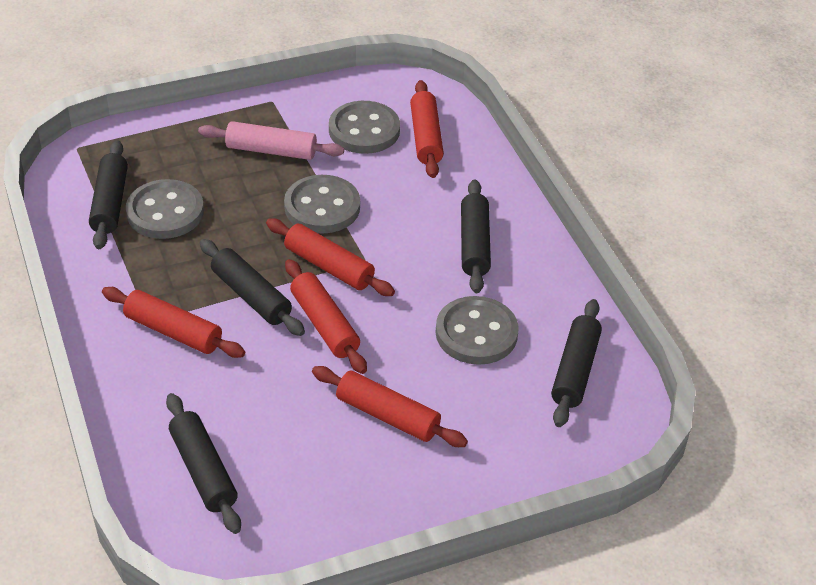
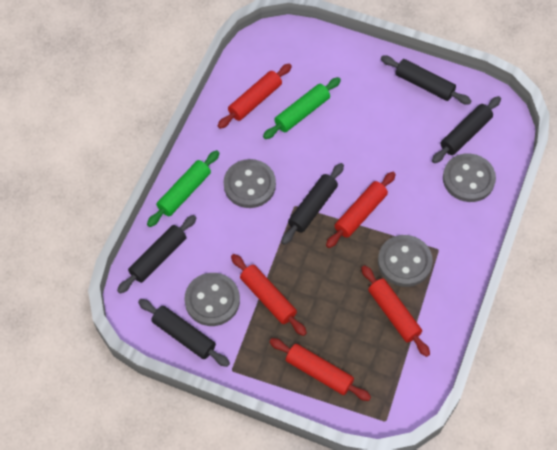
green rolling pin: 0 -> 2
pink rolling pin: 1 -> 0

